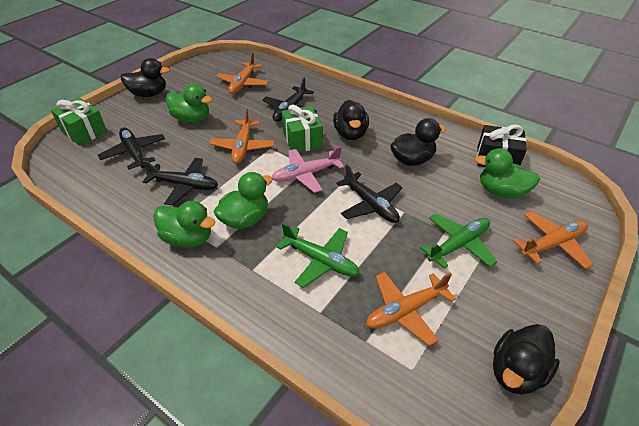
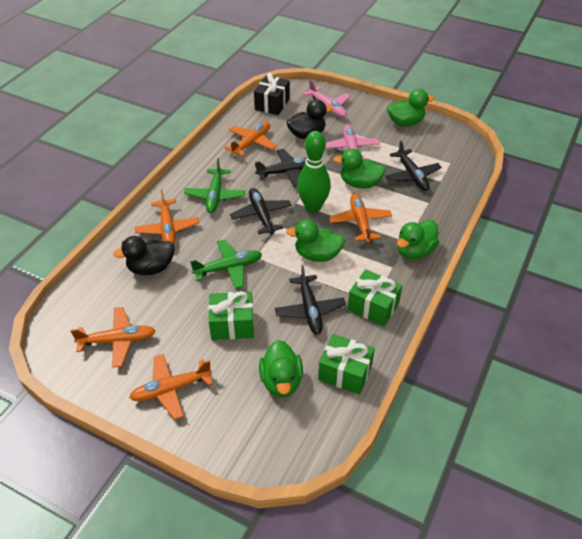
black duck: 4 -> 2
green bowling pin: 0 -> 1
green duck: 4 -> 5
green gift: 2 -> 3
orange plane: 4 -> 5
pink plane: 1 -> 2

